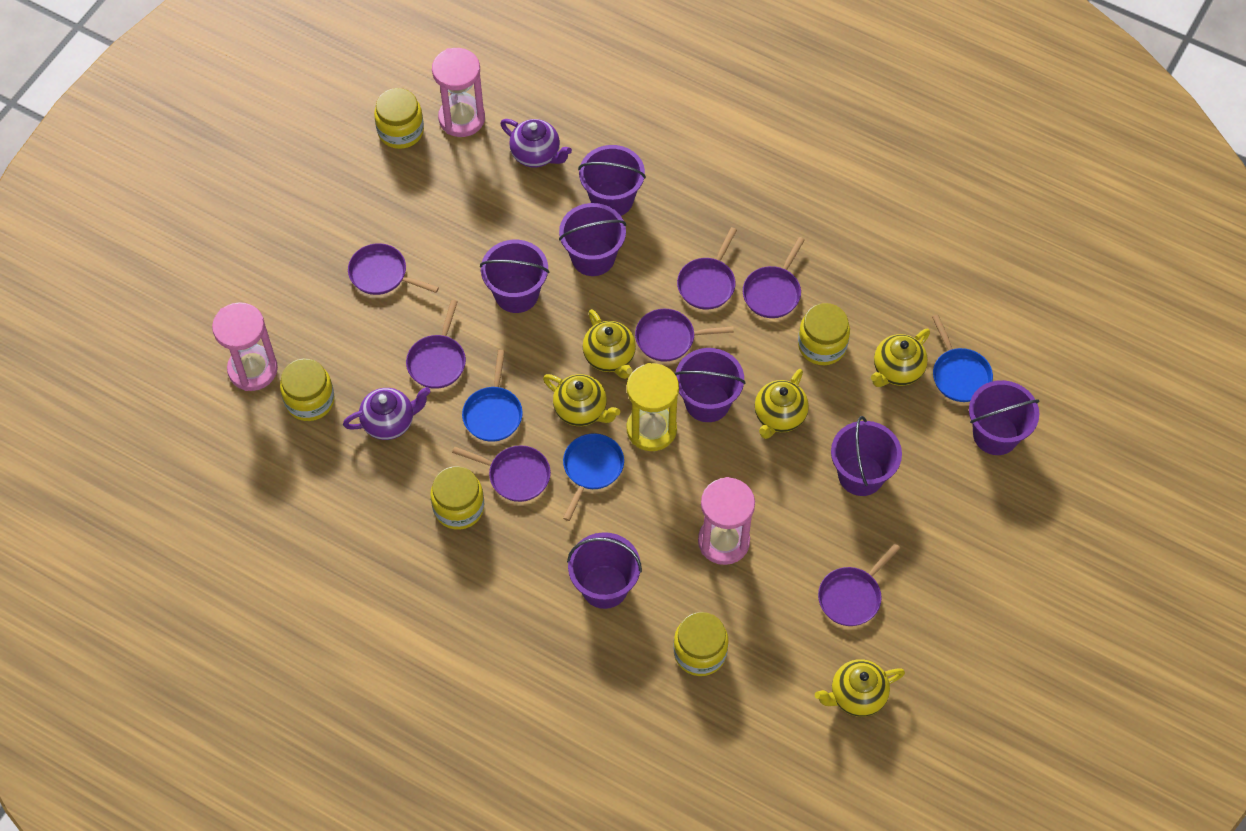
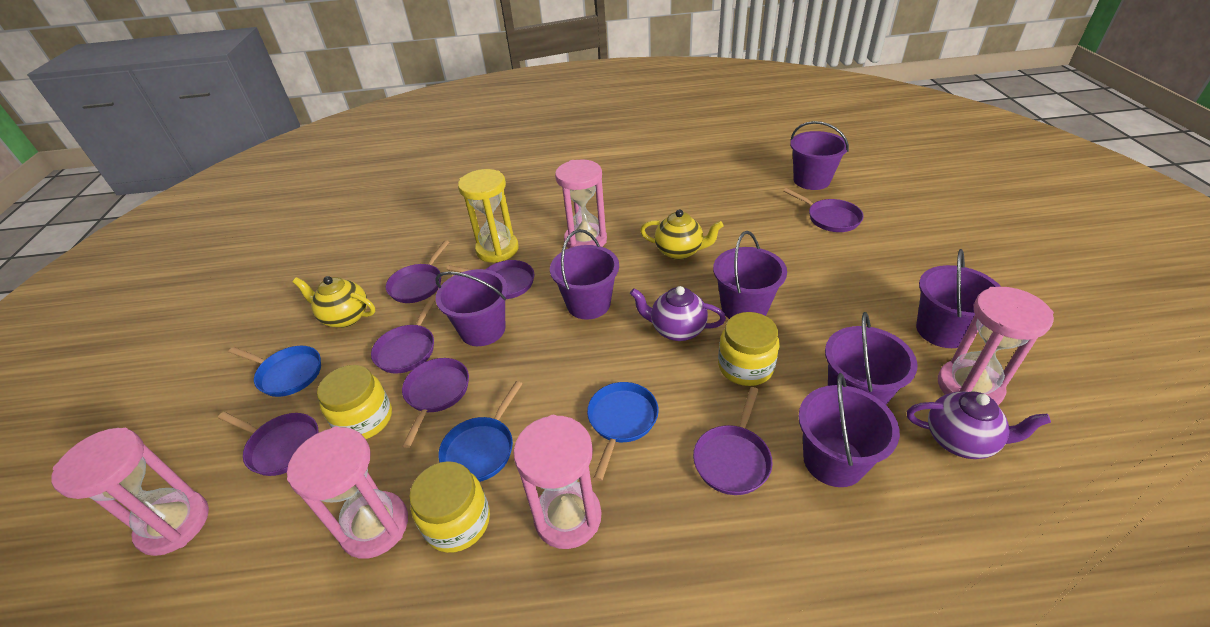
pink hourglass: 3 -> 5
yellow jar: 5 -> 3
yellow teapot: 5 -> 2

